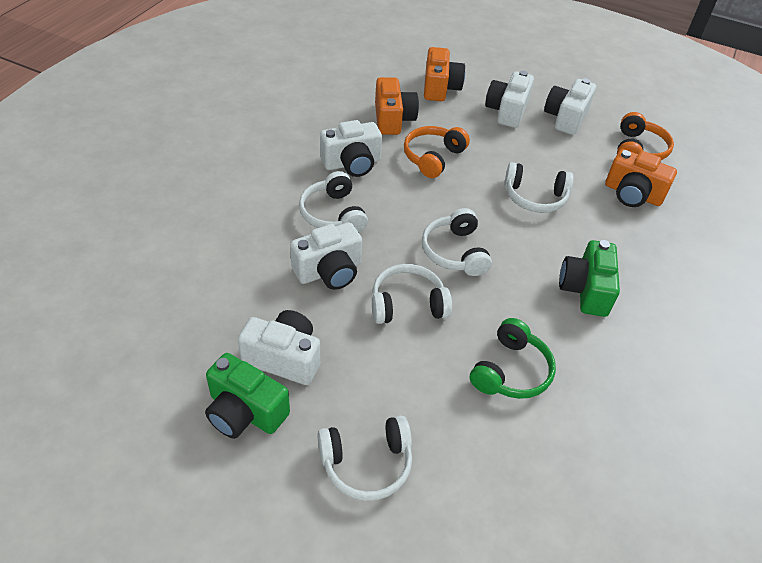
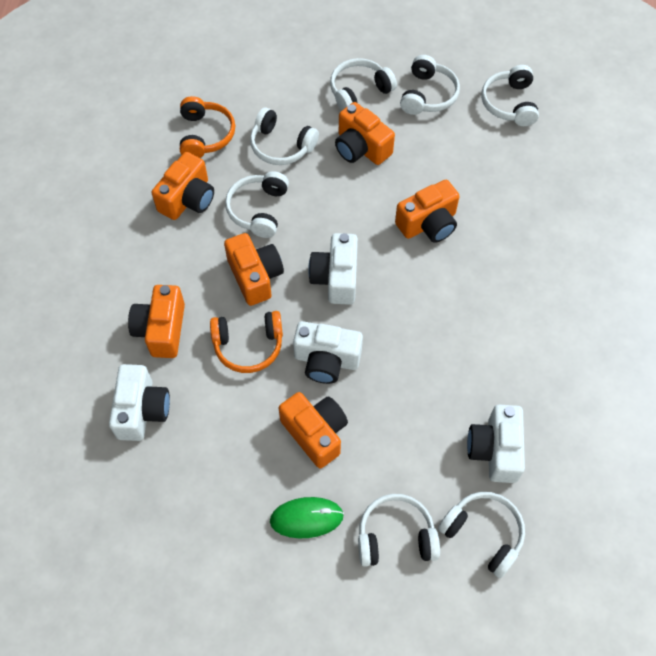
green camera: 2 -> 0
green headphones: 1 -> 0
green mouse: 0 -> 1
orange camera: 3 -> 6
white camera: 5 -> 4
white headphones: 5 -> 7

